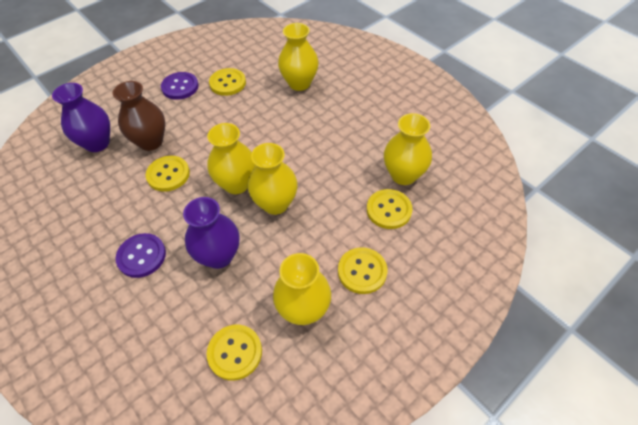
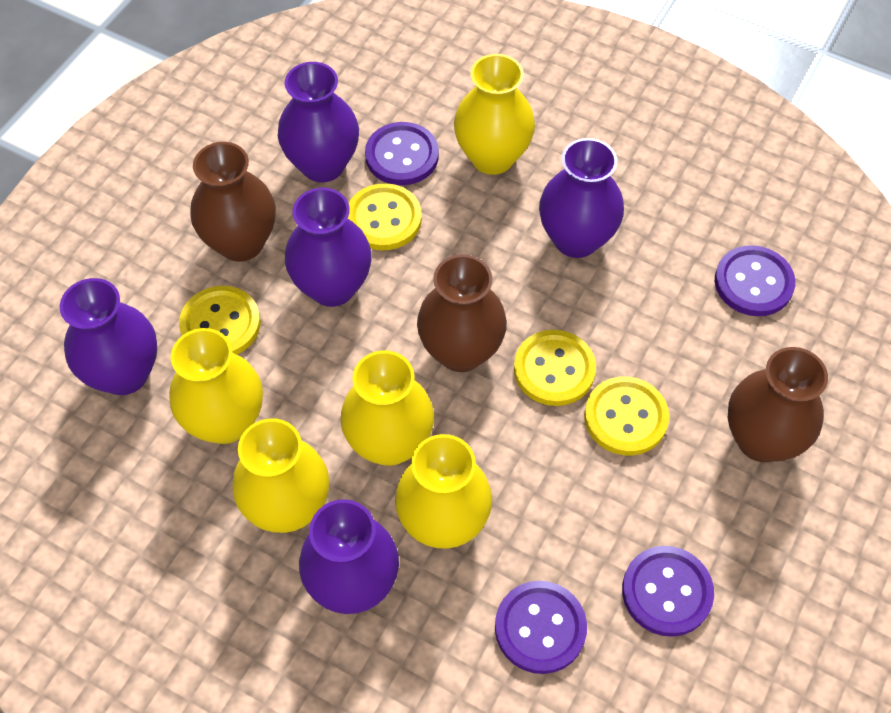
brown vase: 1 -> 3
purple button: 2 -> 4
purple vase: 2 -> 5
yellow button: 5 -> 4

